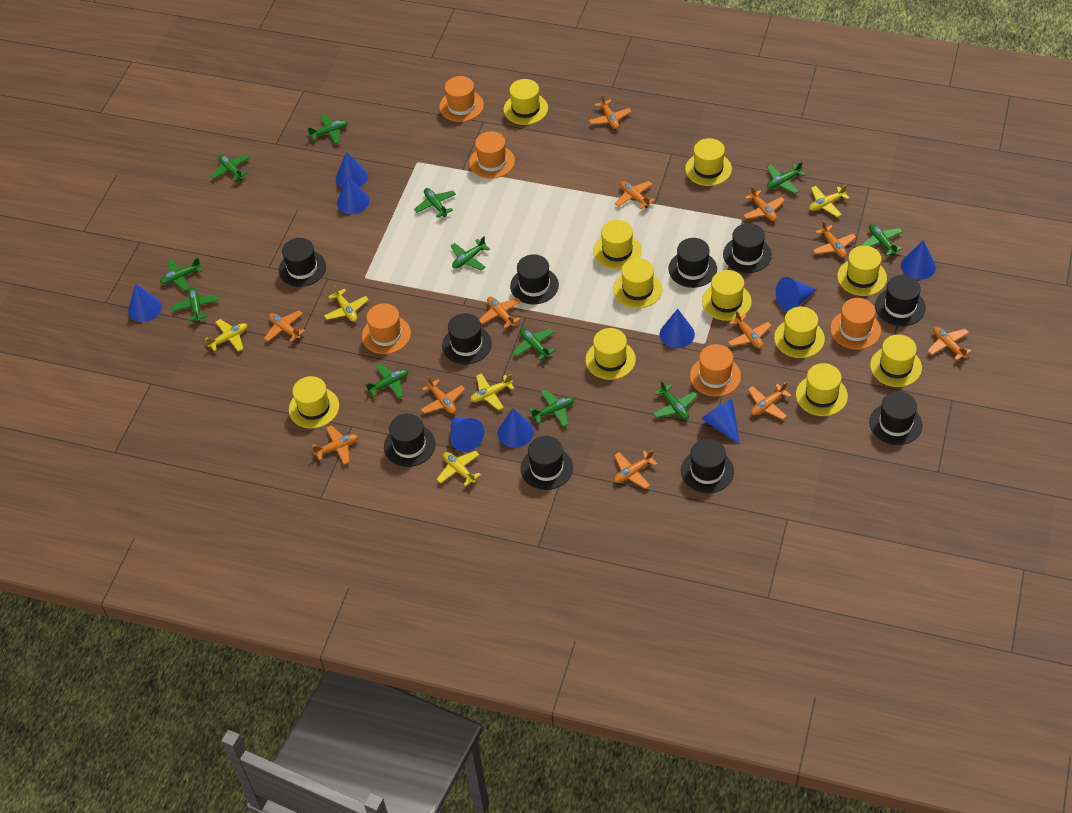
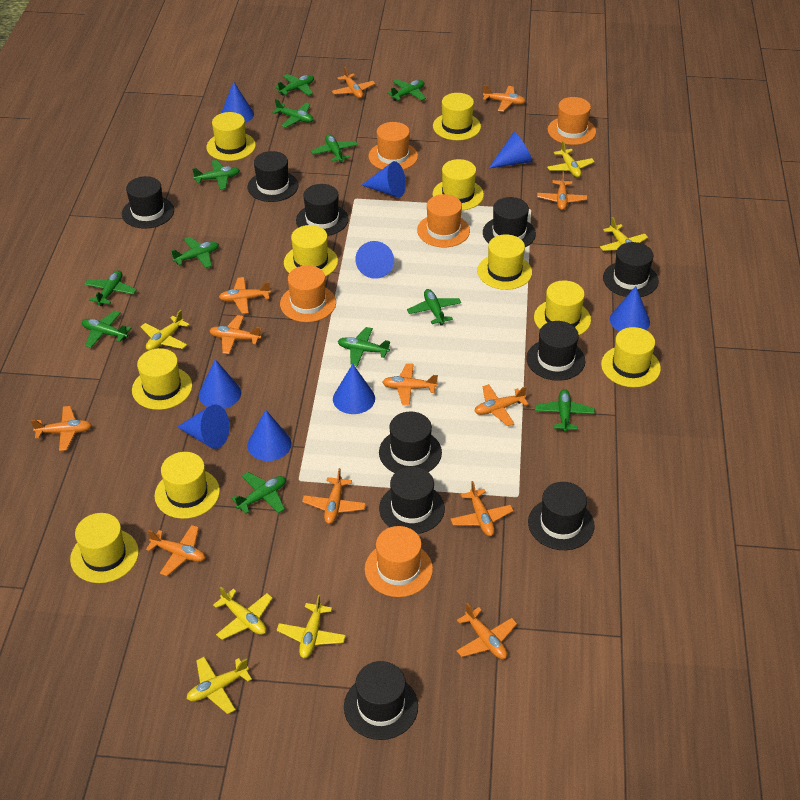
yellow hat: 11 -> 10
yellow plane: 5 -> 6

